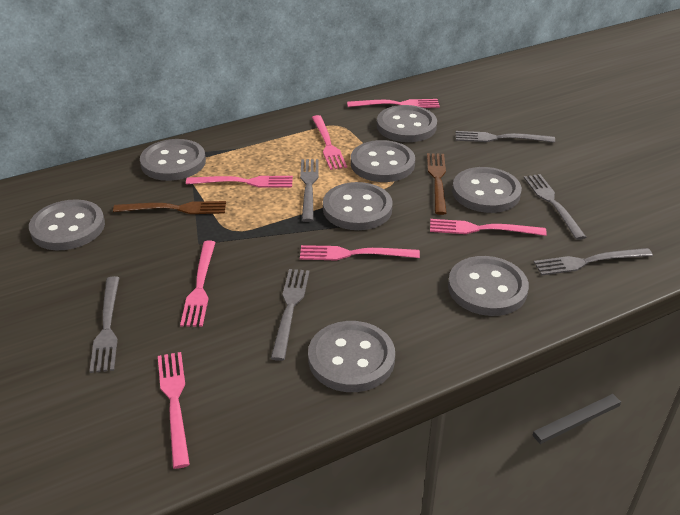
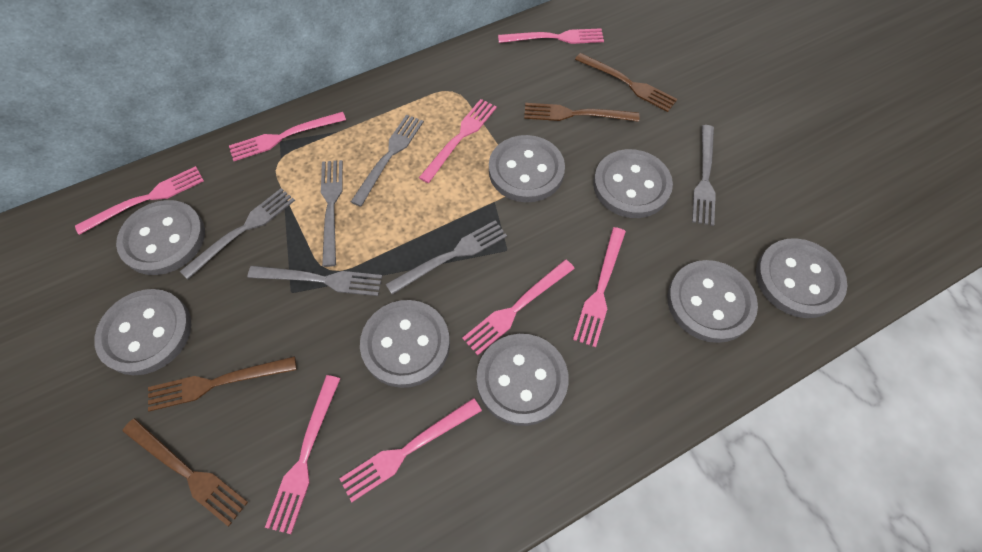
brown fork: 2 -> 4
pink fork: 7 -> 8

